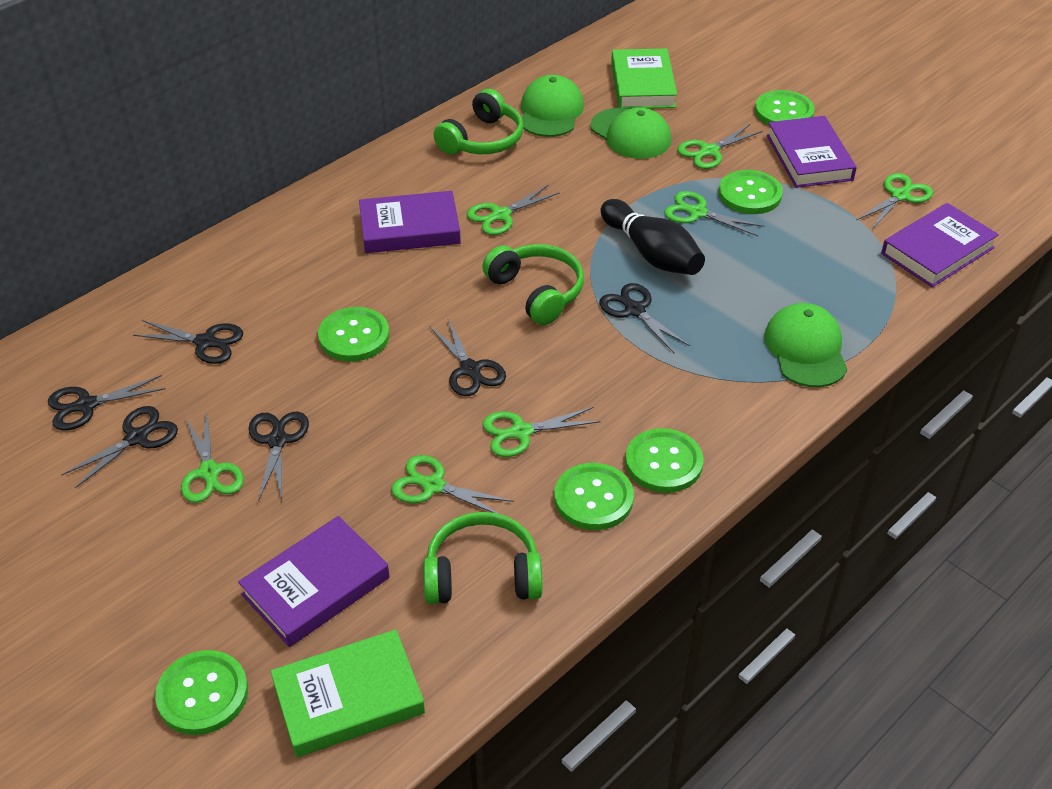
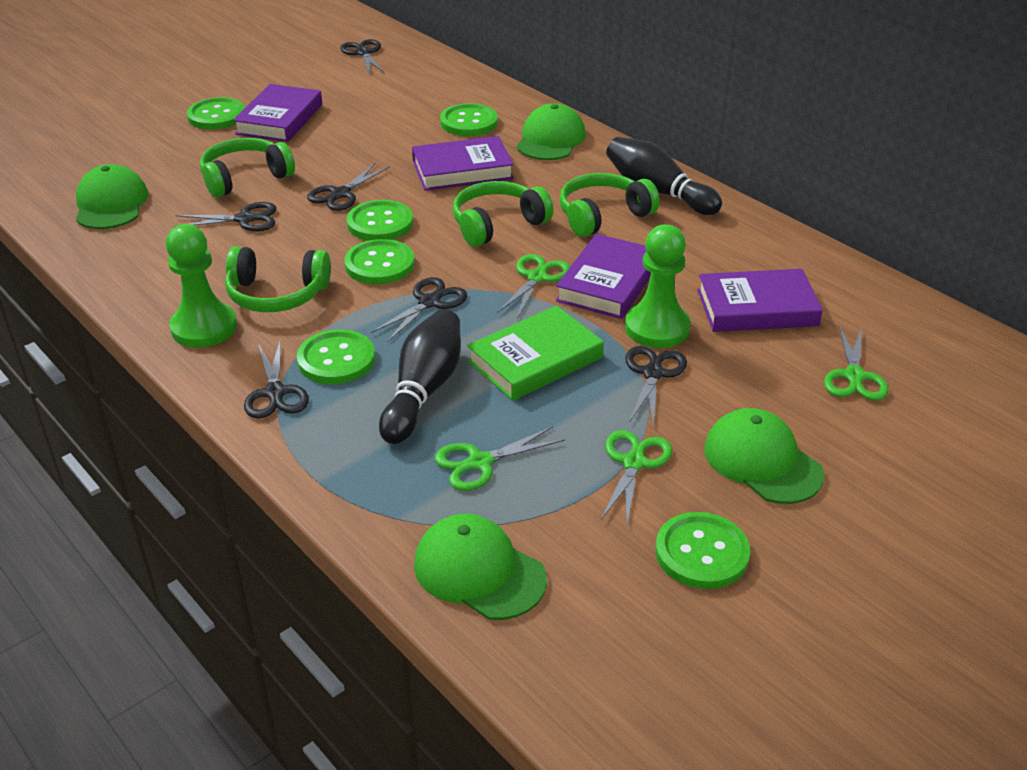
black bowling pin: 1 -> 2
green book: 2 -> 1
green cap: 3 -> 4
green headphones: 3 -> 4
green pawn: 0 -> 2
green scissors: 7 -> 4

